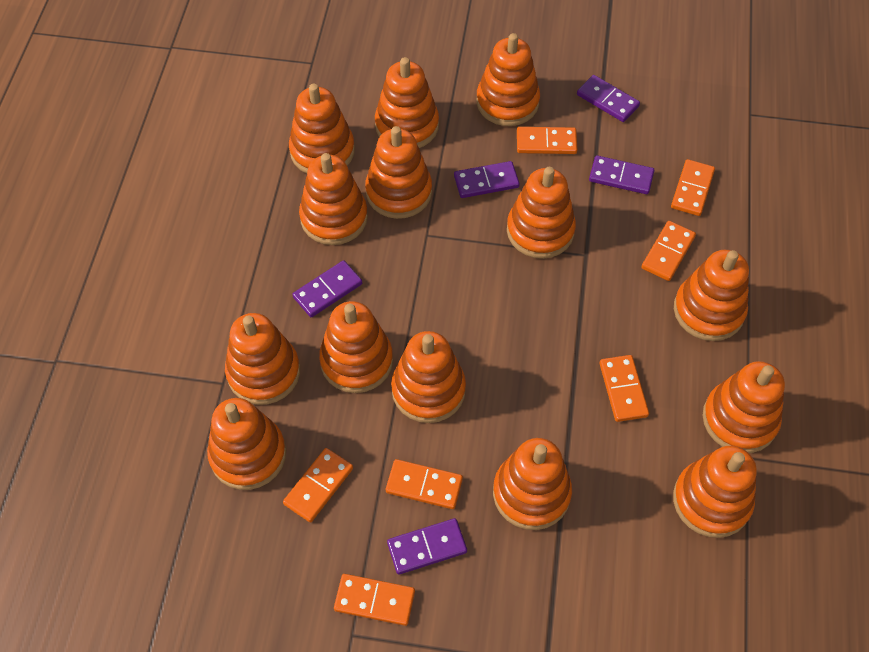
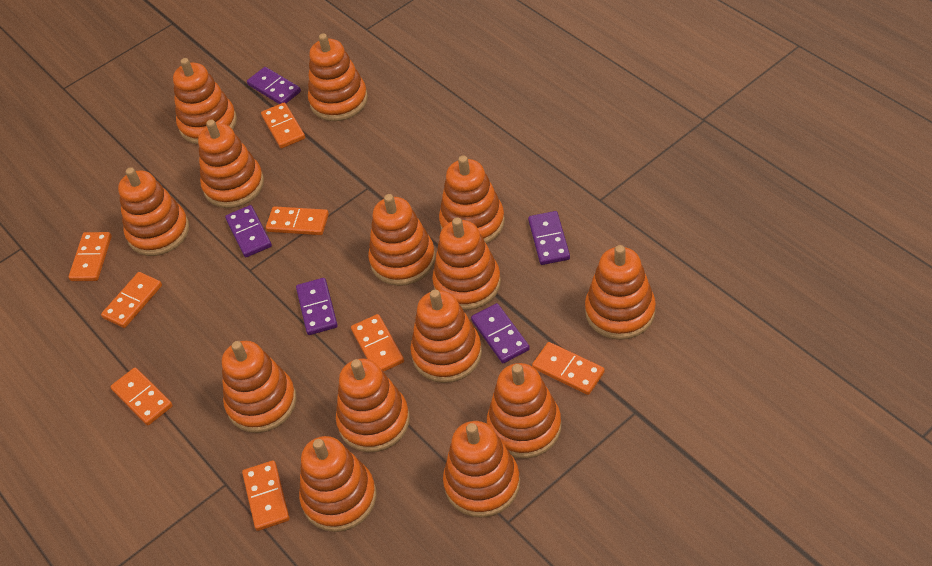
orange domino: 7 -> 8

